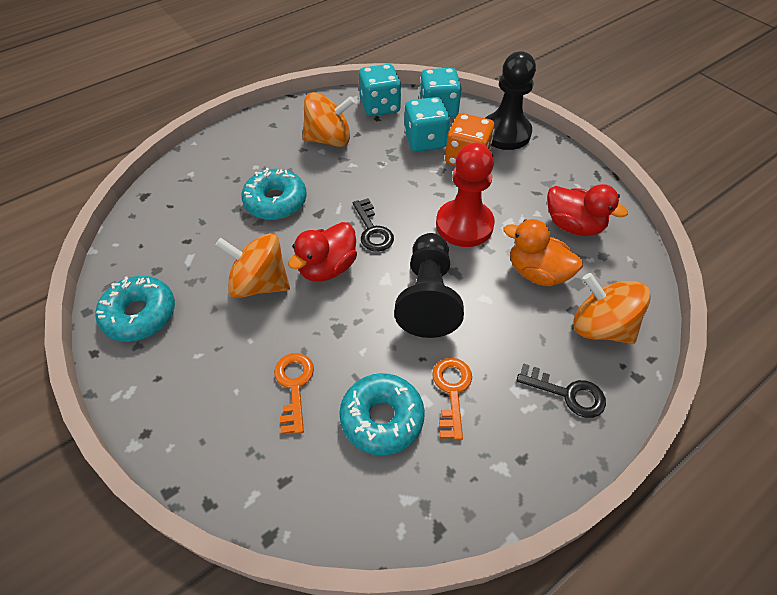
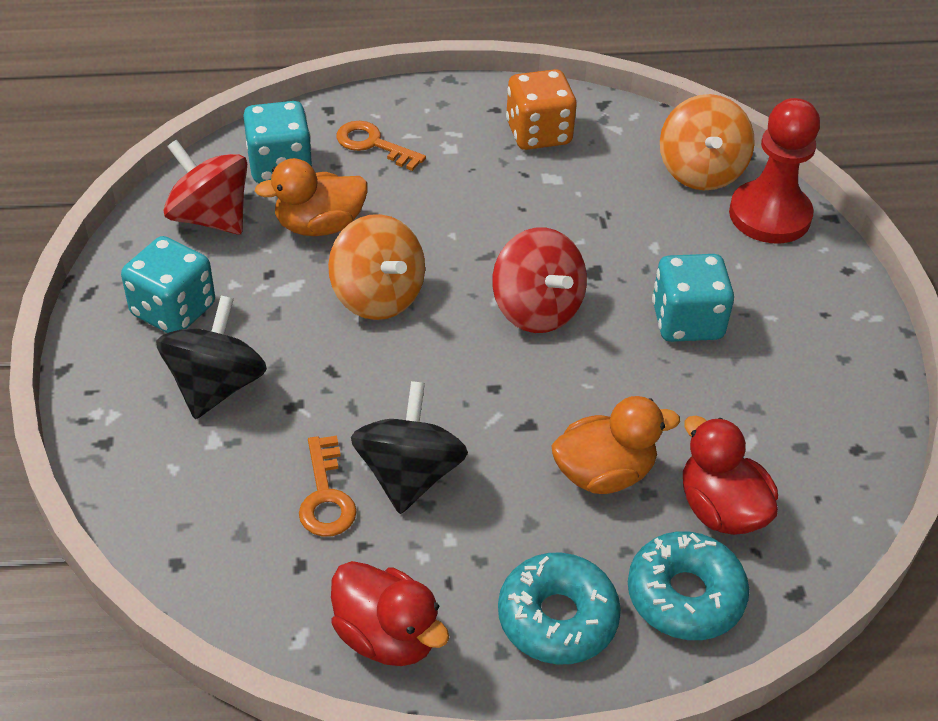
black key: 2 -> 0
black pawn: 2 -> 0
black spinning top: 0 -> 2
orange duck: 1 -> 2
orange spinning top: 3 -> 2
red spinning top: 0 -> 2
turquoise donut: 3 -> 2

